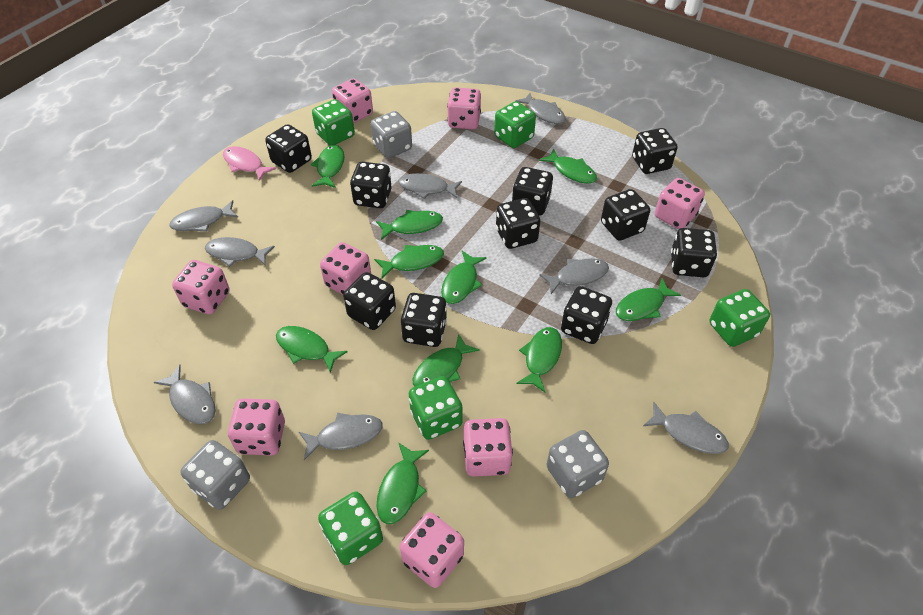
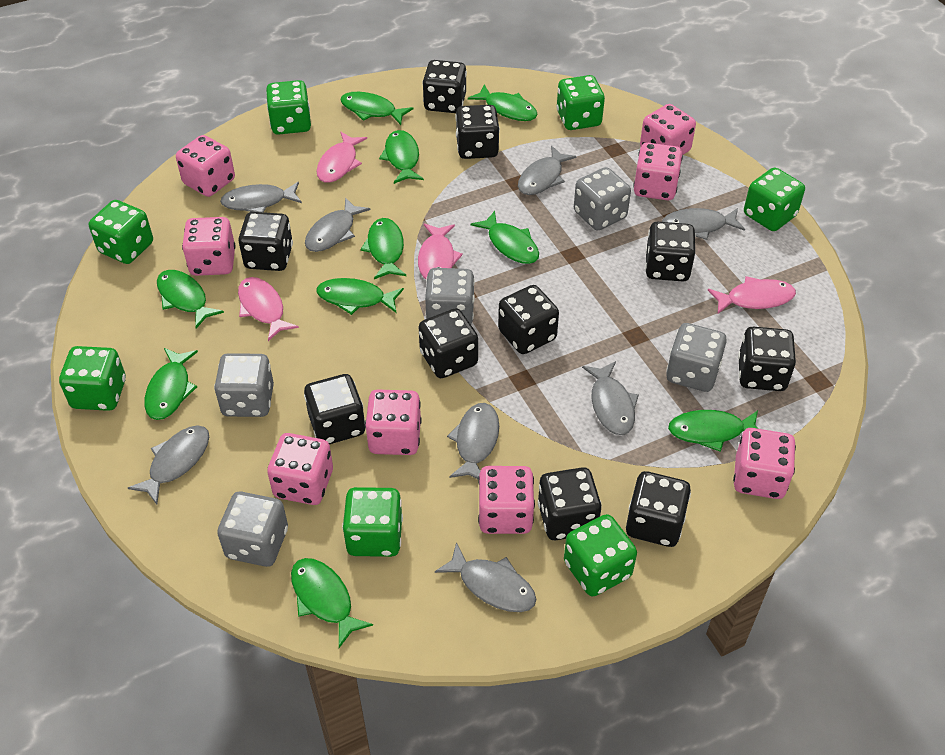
green dice: 5 -> 7
grey dice: 3 -> 5
pink fish: 1 -> 4

